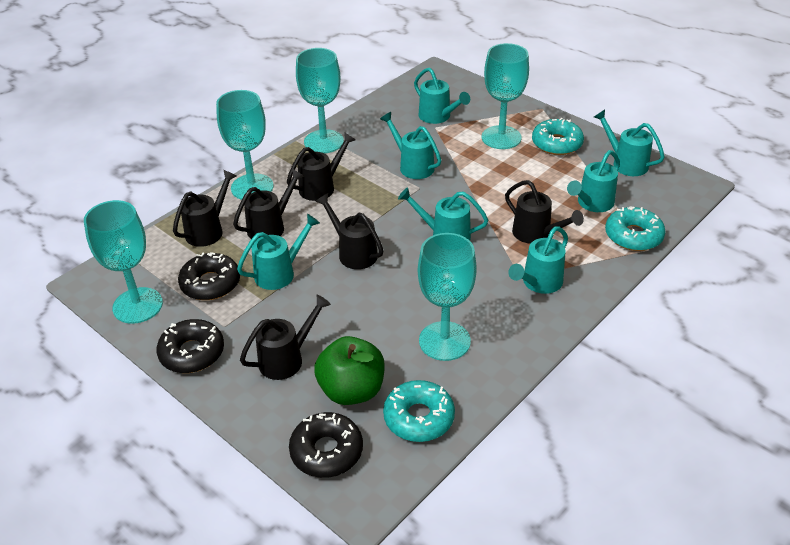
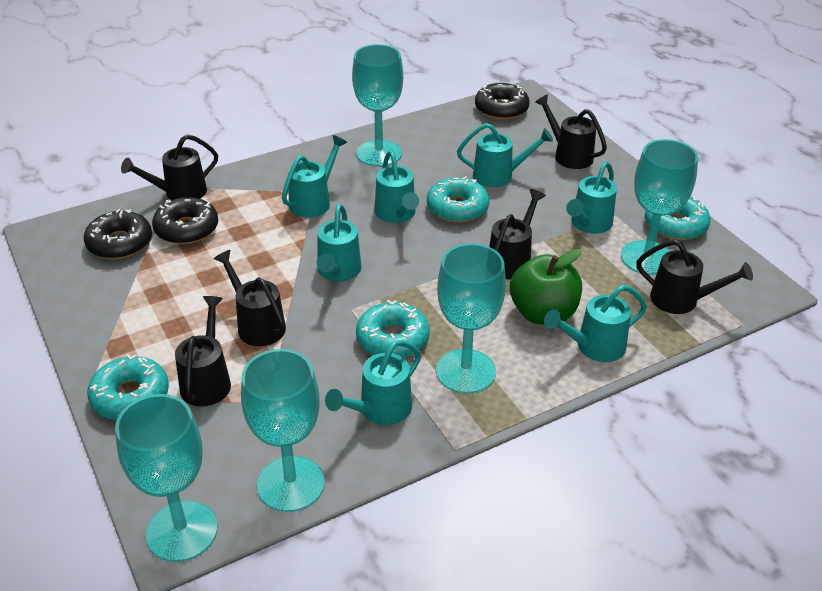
turquoise donut: 3 -> 4

